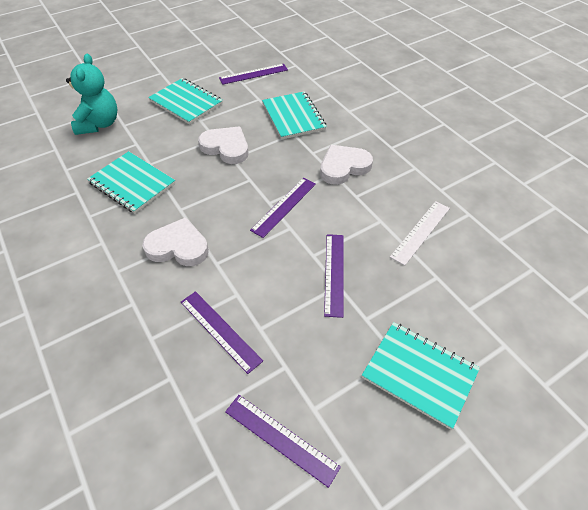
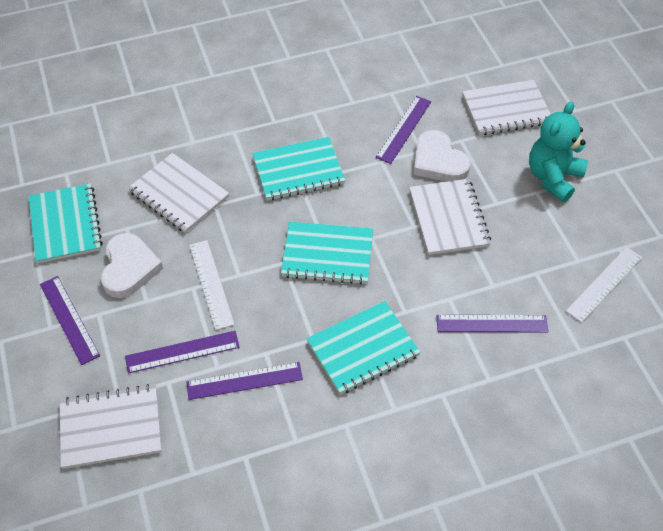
white heart: 3 -> 2
white notebook: 0 -> 4
white ruler: 1 -> 2

